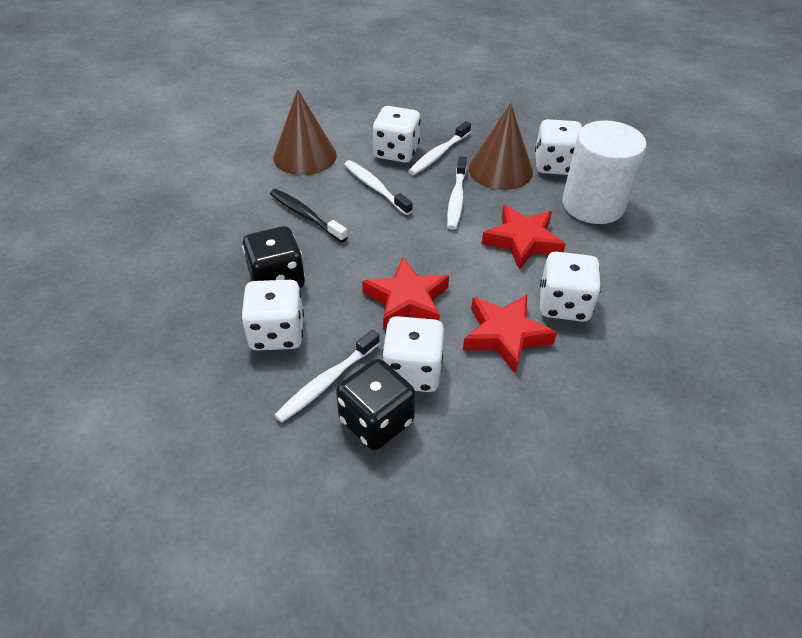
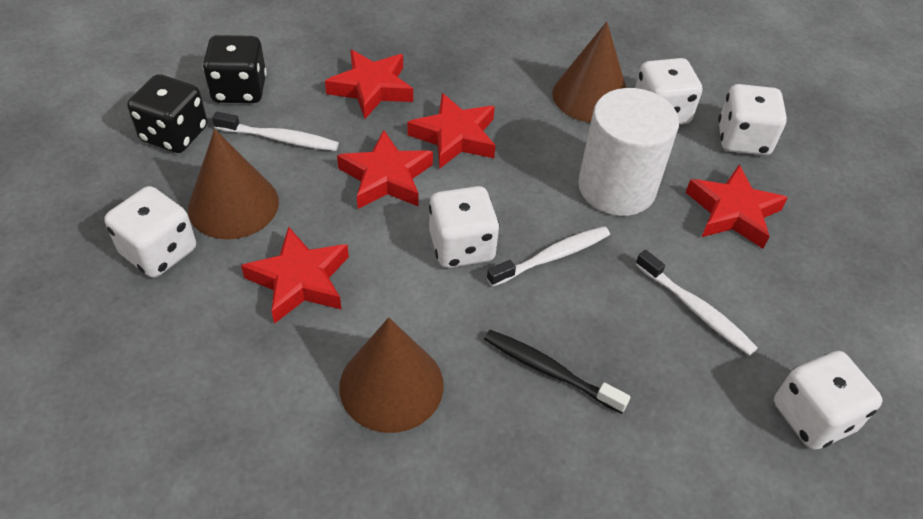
brown cone: 2 -> 3
red star: 3 -> 5
white toothbrush: 4 -> 3

